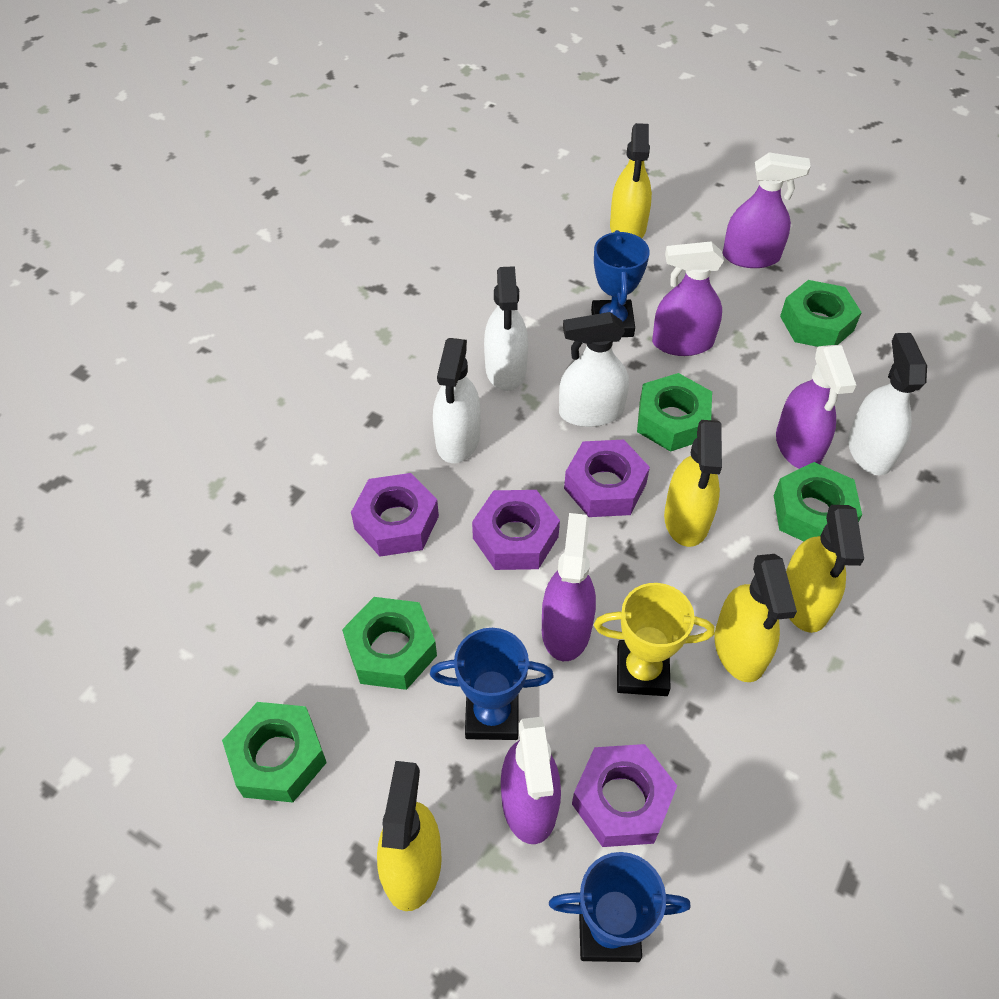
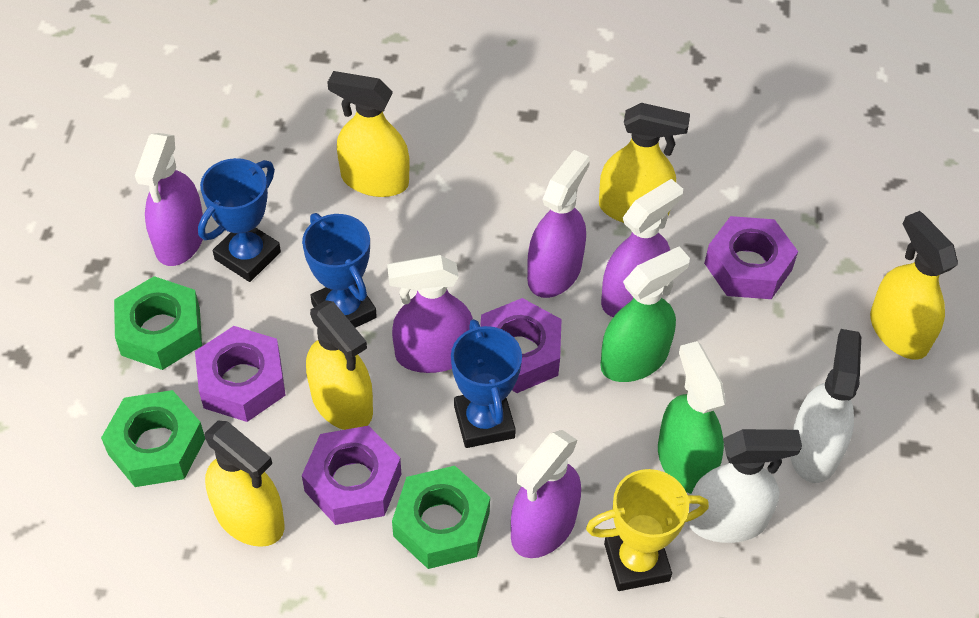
green nut: 5 -> 3
green spray bottle: 0 -> 2
white spray bottle: 4 -> 2

